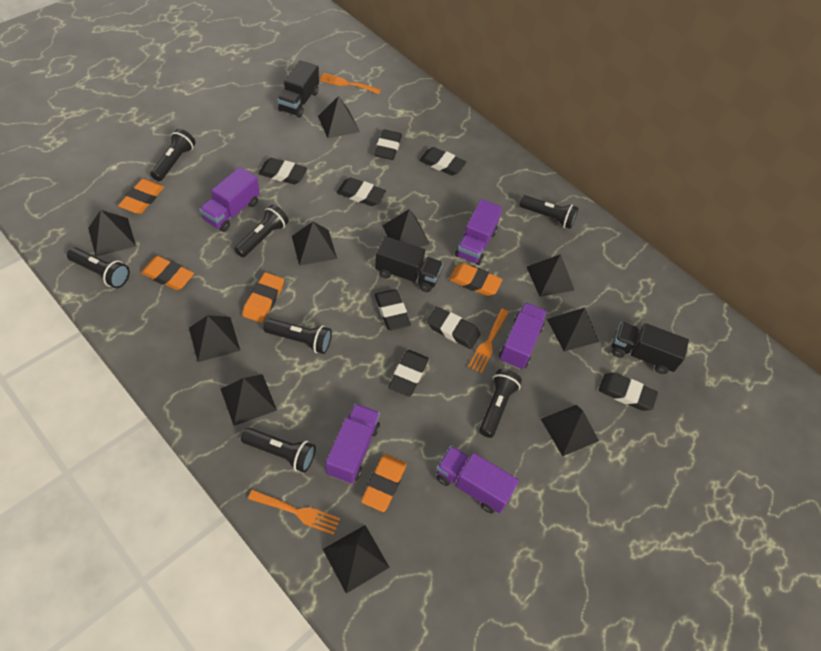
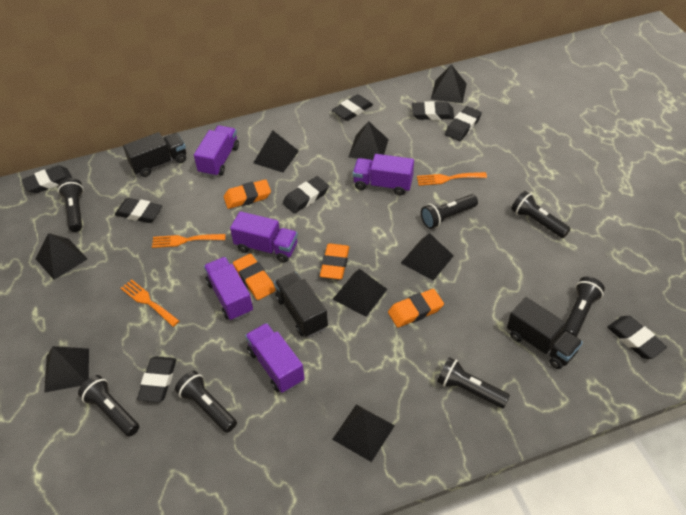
black pyramid: 10 -> 8
orange eraser: 5 -> 4

